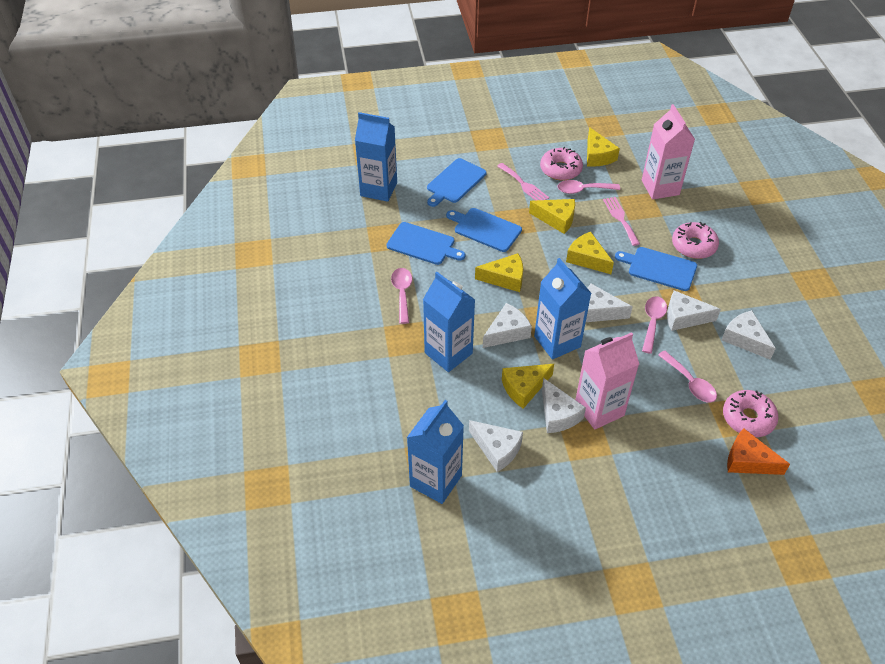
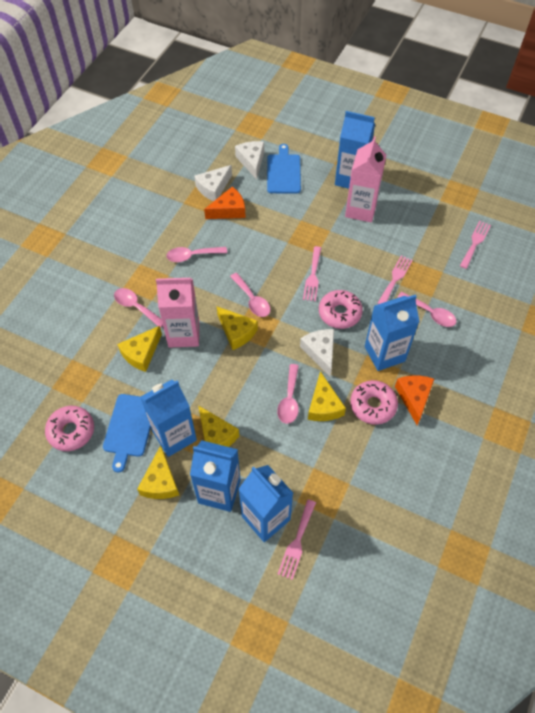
blue carton: 4 -> 5
blue cutting board: 4 -> 2
orange cheese: 1 -> 2
pink fork: 2 -> 4
pink spoon: 4 -> 5
white cheese: 6 -> 3

